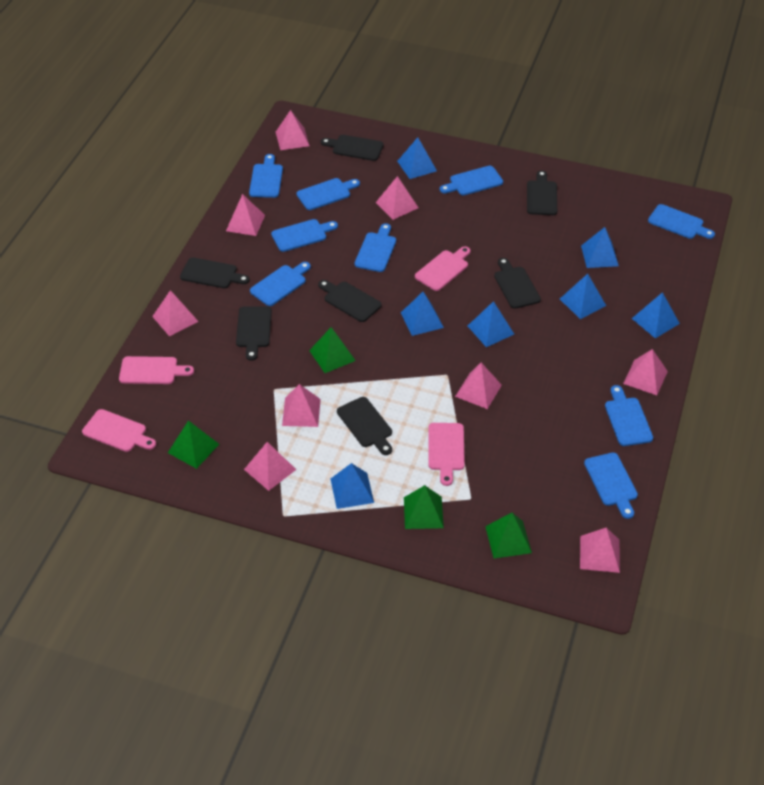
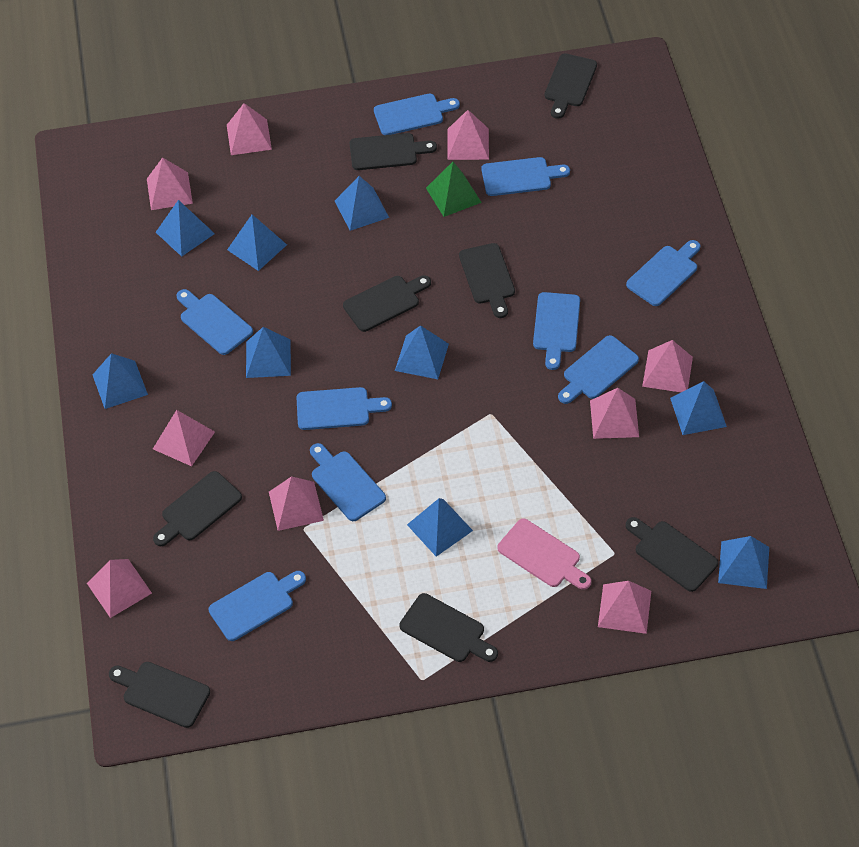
black cutting board: 7 -> 8
blue pyramid: 7 -> 9
green pyramid: 4 -> 1
pink cutting board: 4 -> 1

